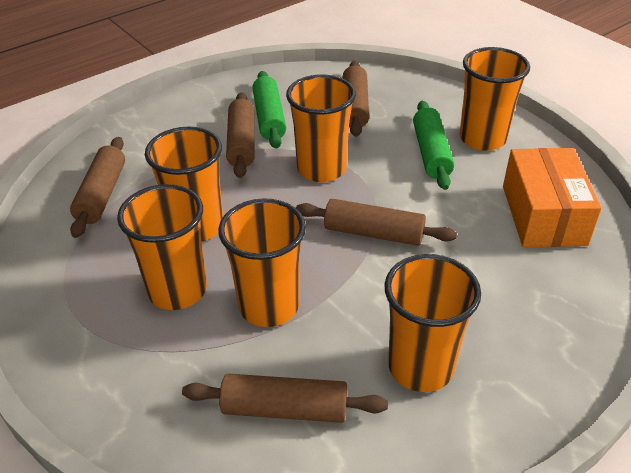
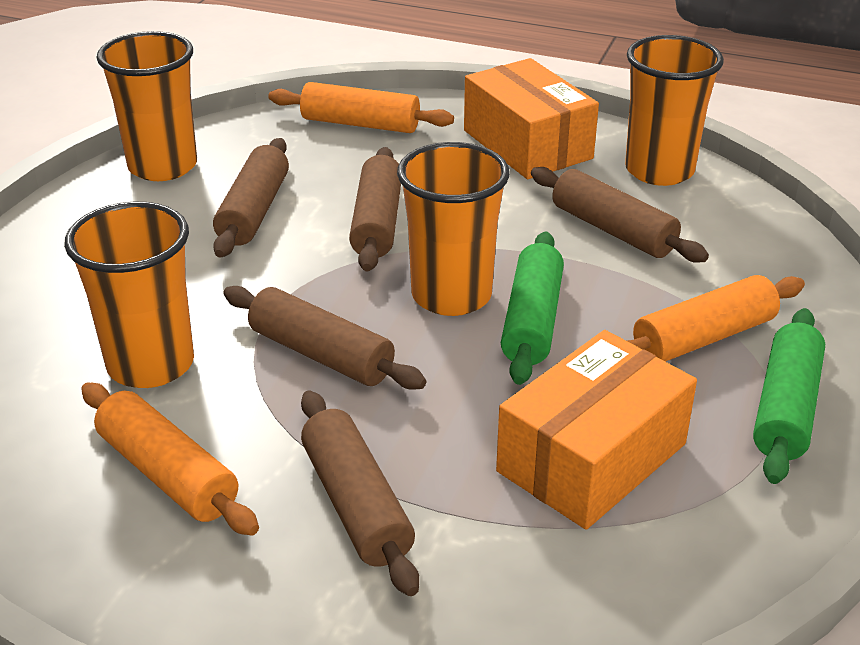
orange box: 1 -> 2
orange cup: 6 -> 4
orange rolling pin: 0 -> 3

